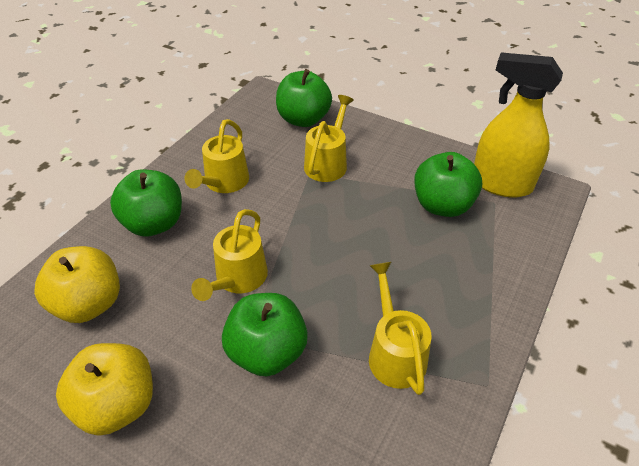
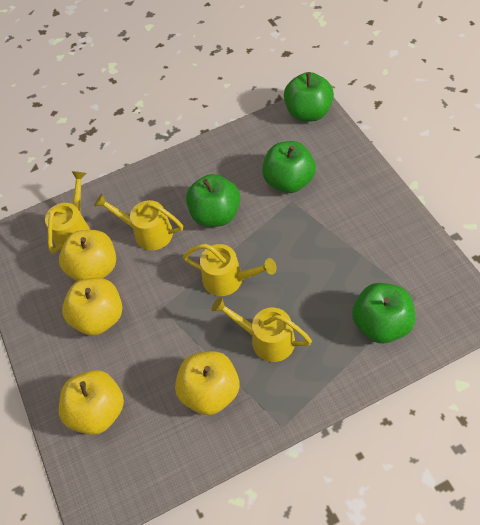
yellow apple: 2 -> 4
yellow spray bottle: 1 -> 0

